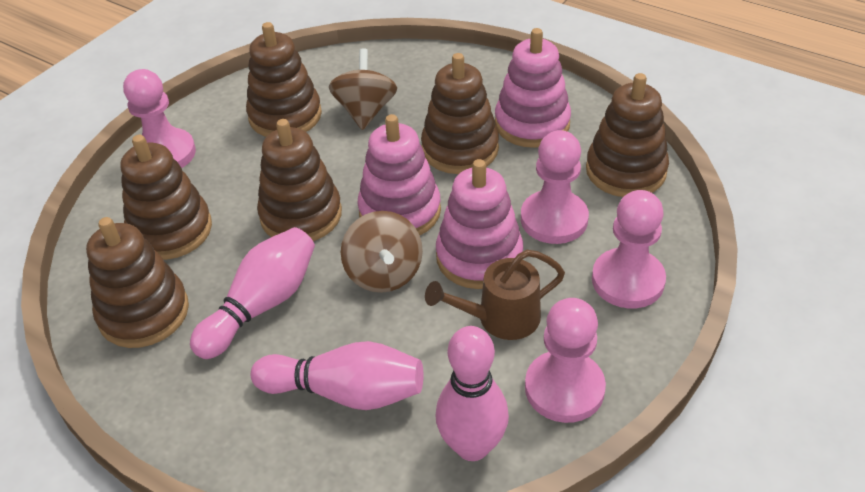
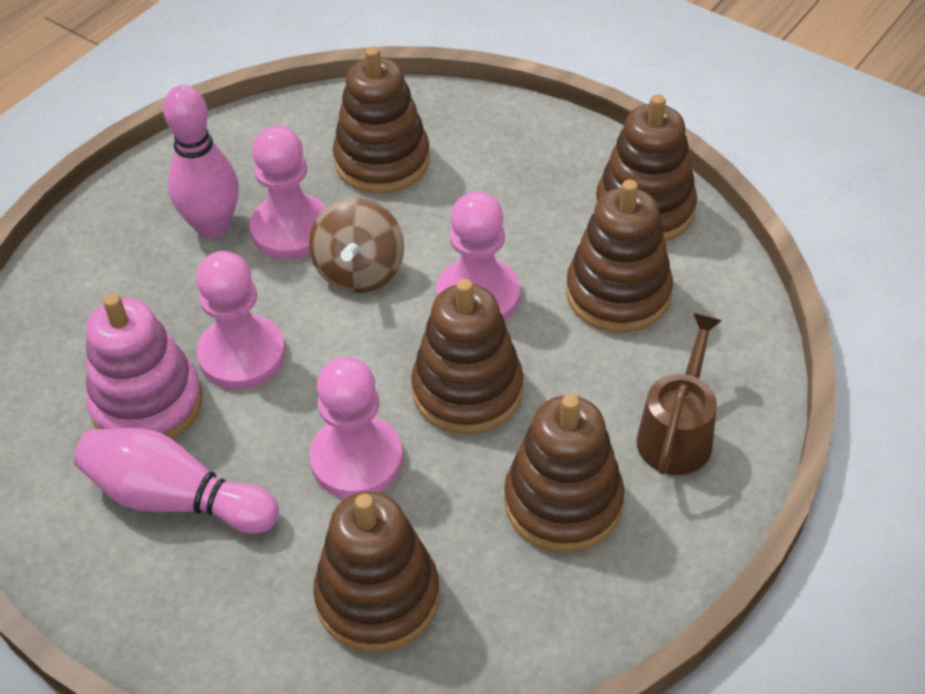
brown spinning top: 2 -> 1
pink bowling pin: 3 -> 2
pink stacking toy: 3 -> 1

